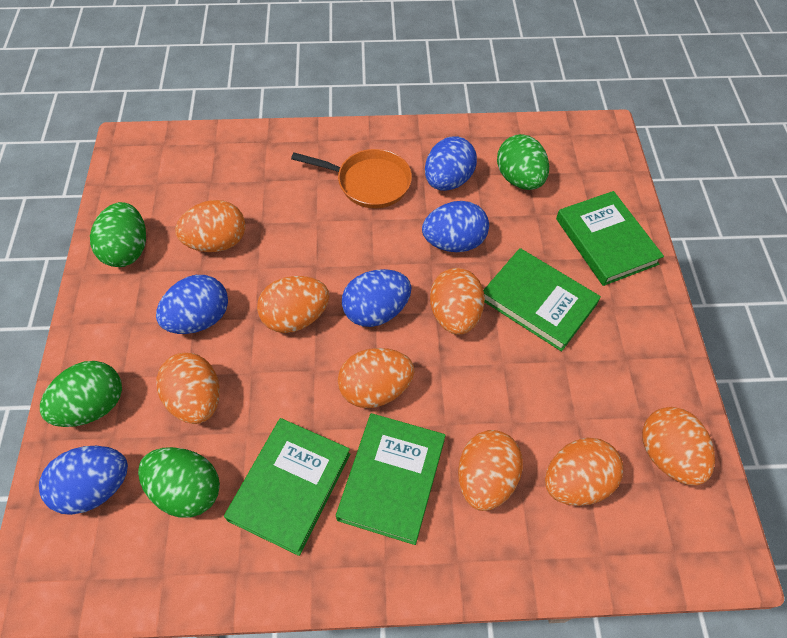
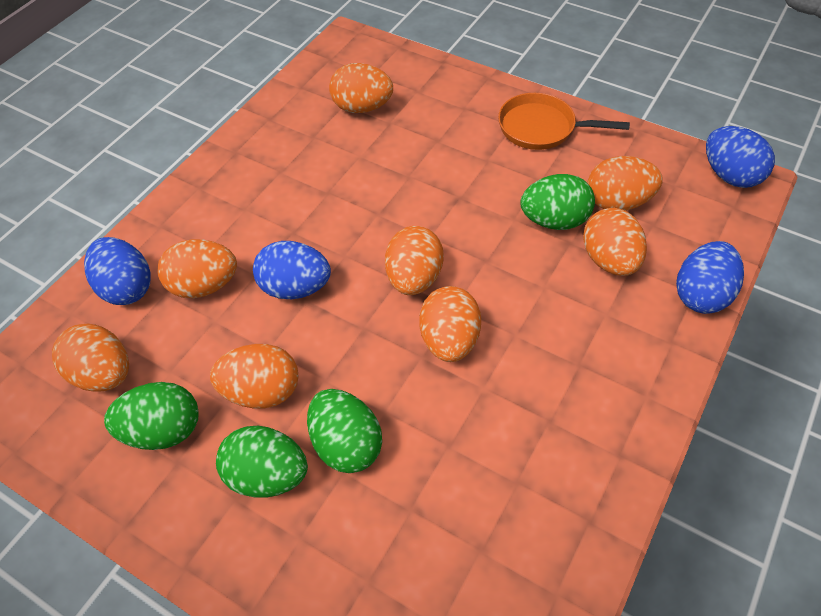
blue egg: 5 -> 4
green book: 4 -> 0

